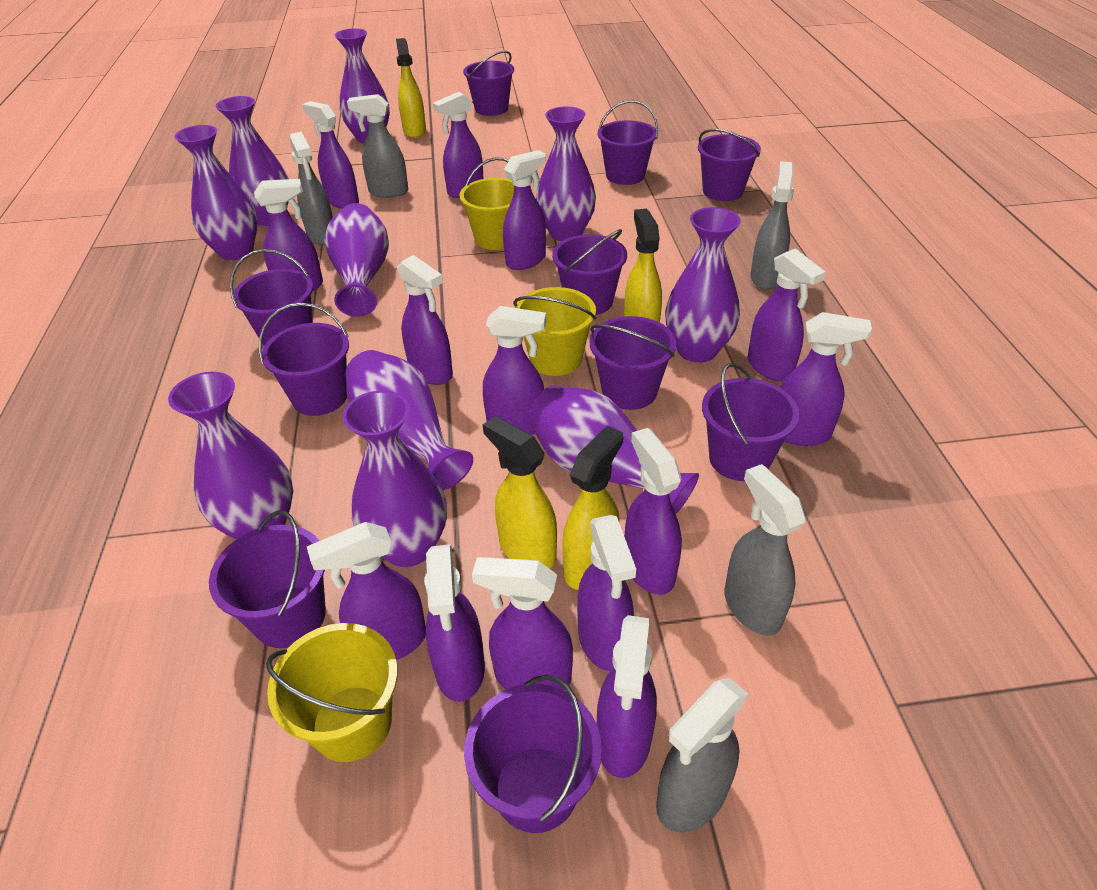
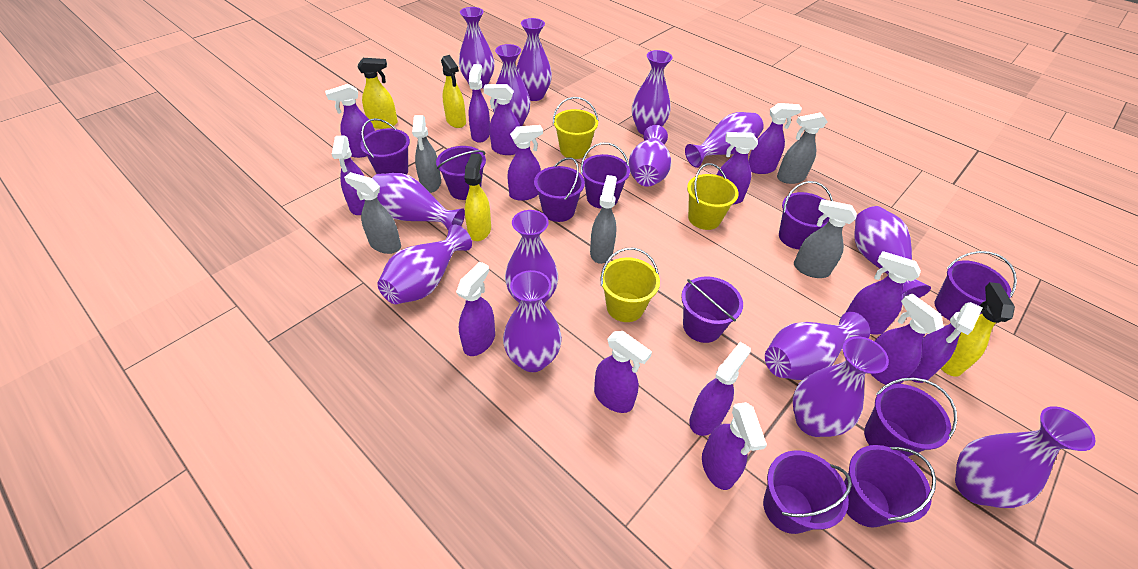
purple vase: 10 -> 14

